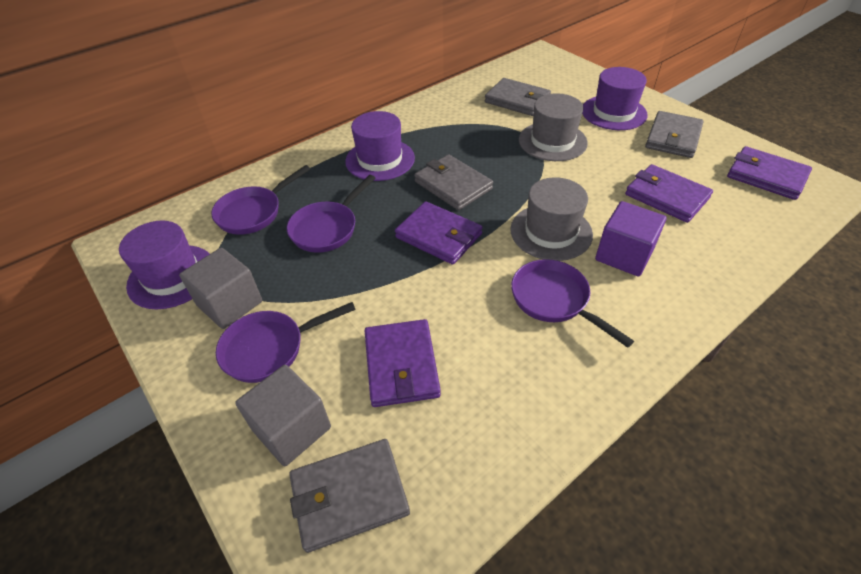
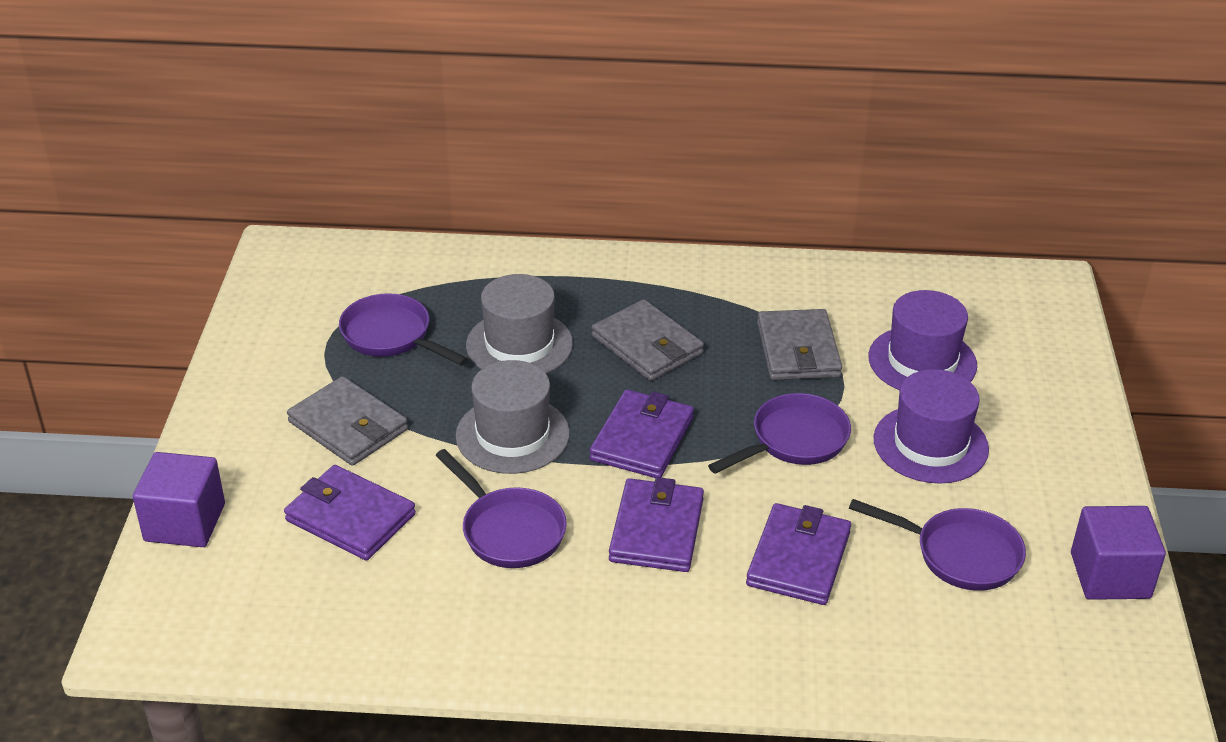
grey cube: 2 -> 0
grey wallet: 4 -> 3
purple cube: 1 -> 2
purple hat: 3 -> 2

